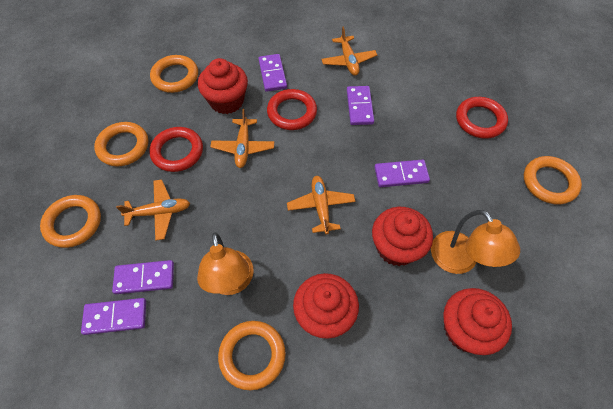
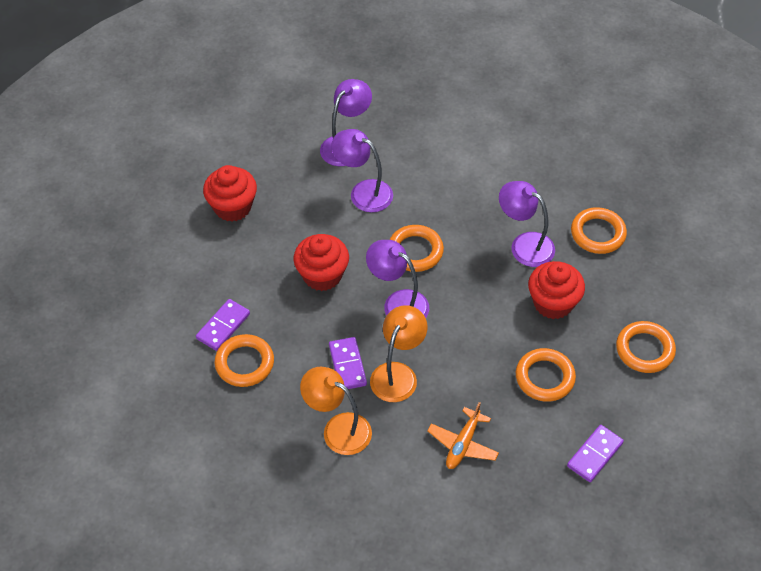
orange plane: 4 -> 1
purple domino: 5 -> 3
purple lamp: 0 -> 4
red cupcake: 4 -> 3
red ring: 3 -> 0

